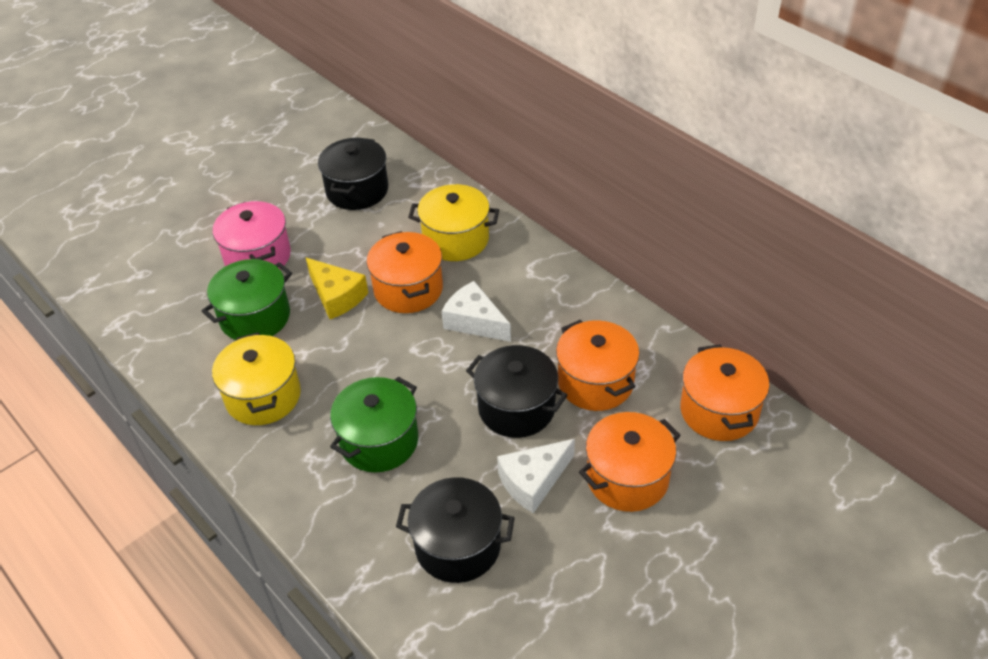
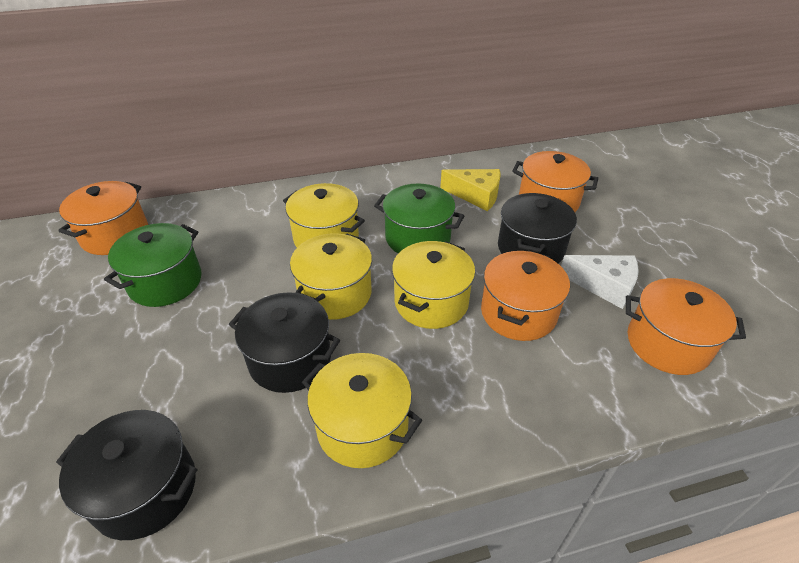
pink pot: 1 -> 0
white cheese: 2 -> 1
yellow pot: 2 -> 4

